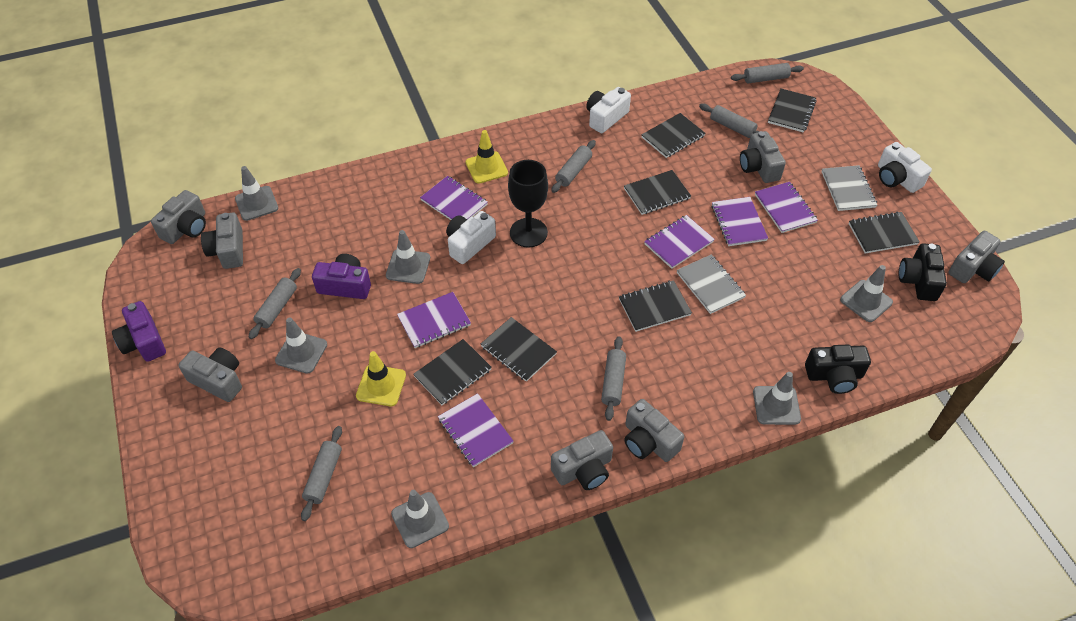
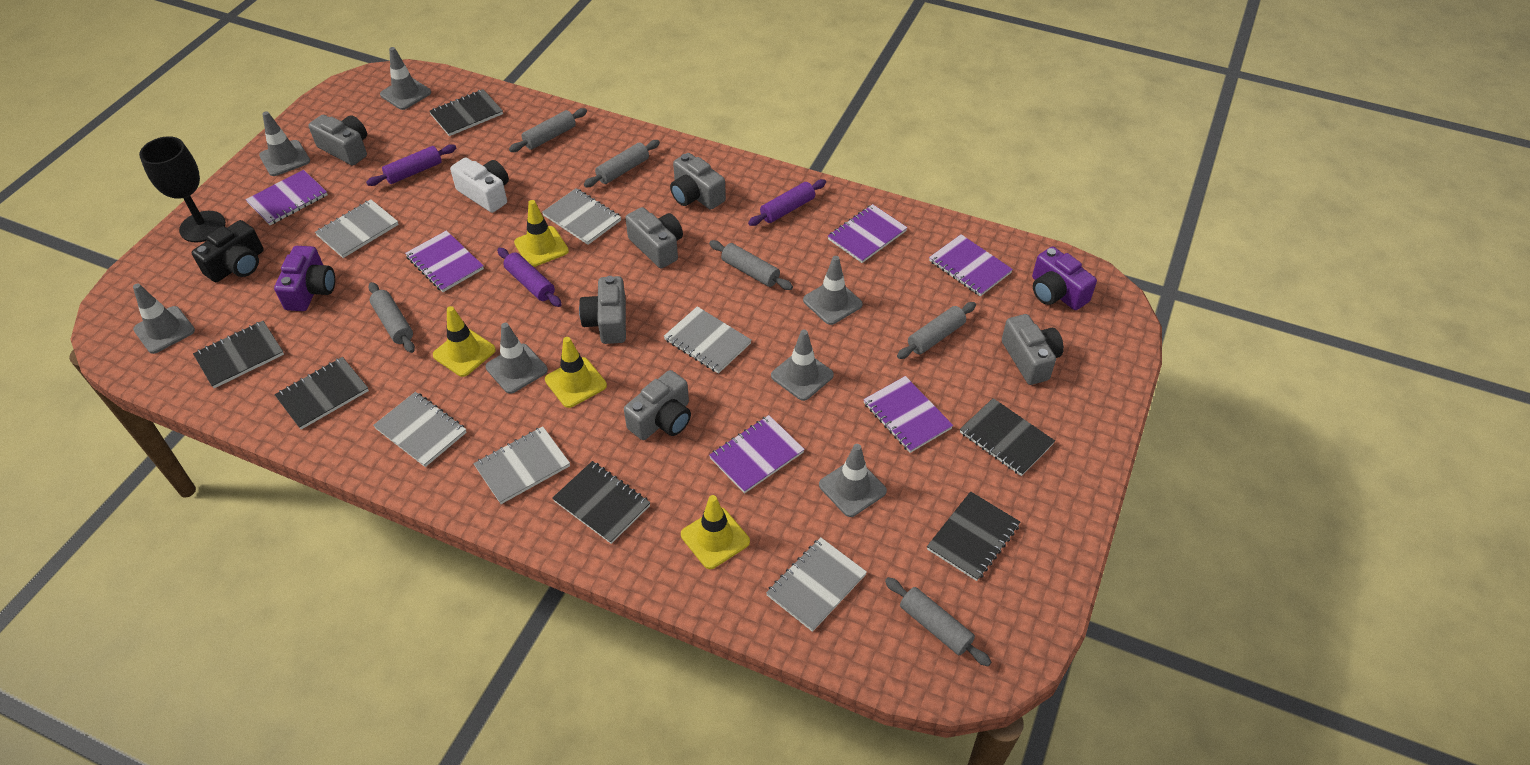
black camera: 2 -> 1
black notebook: 7 -> 6
grey camera: 7 -> 6
grey notebook: 2 -> 6
grey traffic cone: 6 -> 7
purple rolling pin: 0 -> 3
white camera: 3 -> 1
yellow traffic cone: 2 -> 4

